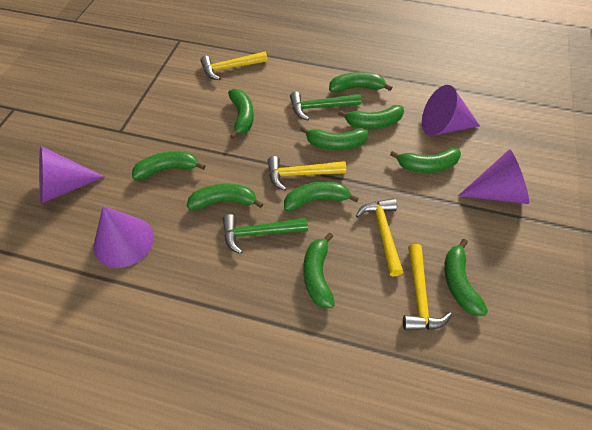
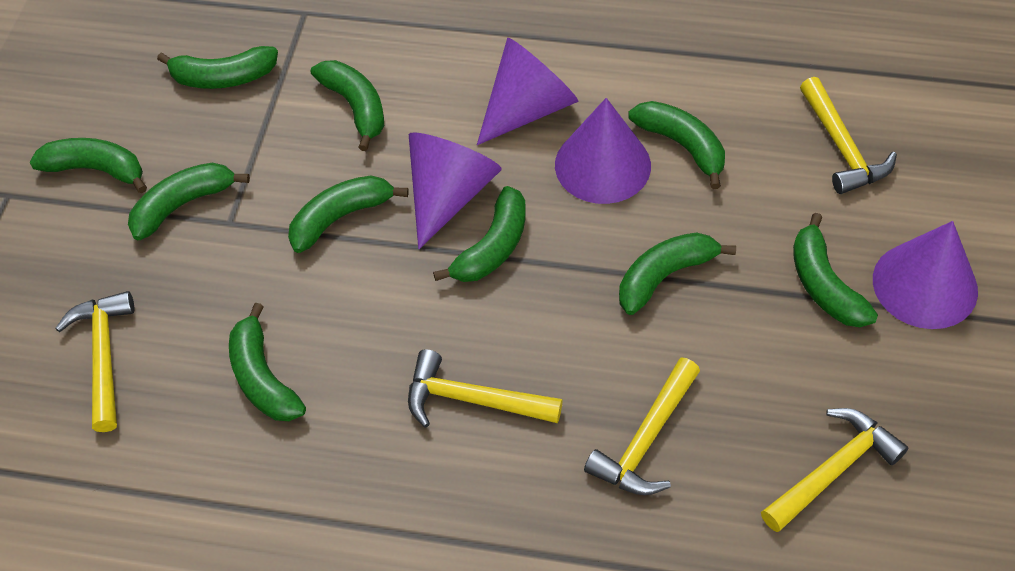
green hammer: 2 -> 0
yellow hammer: 4 -> 5

